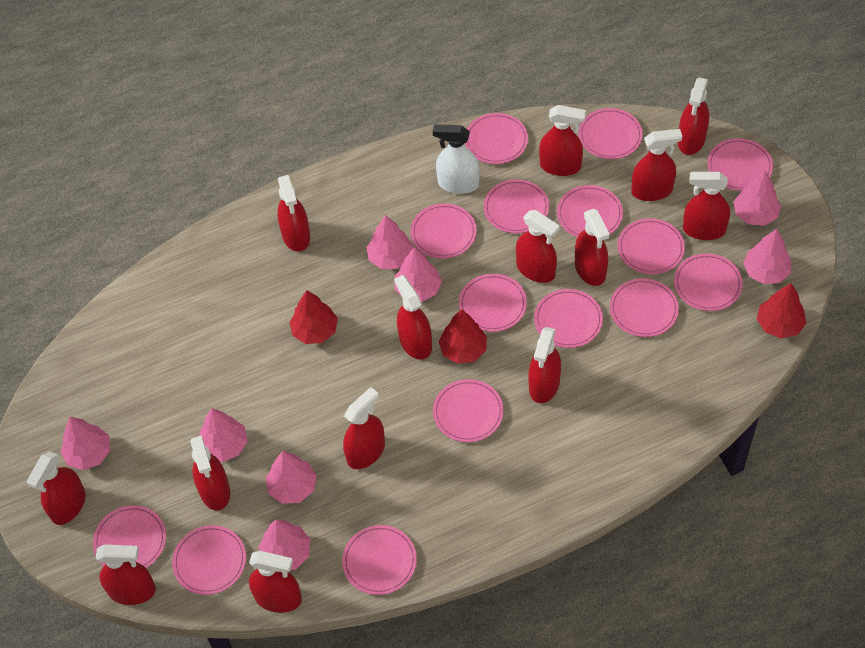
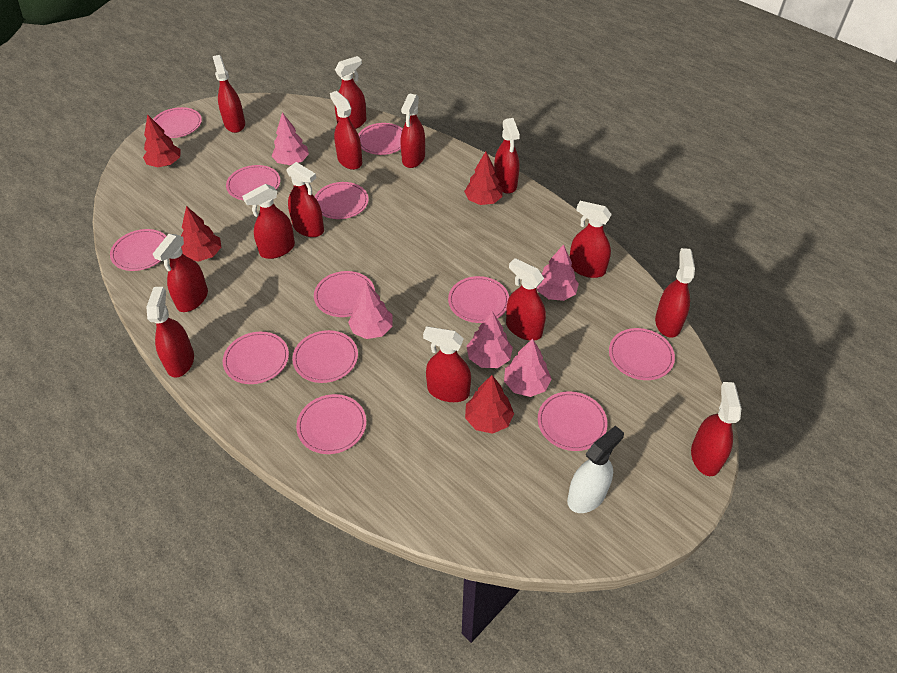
pink plate: 15 -> 12
pink tree: 8 -> 5
red tree: 3 -> 4

